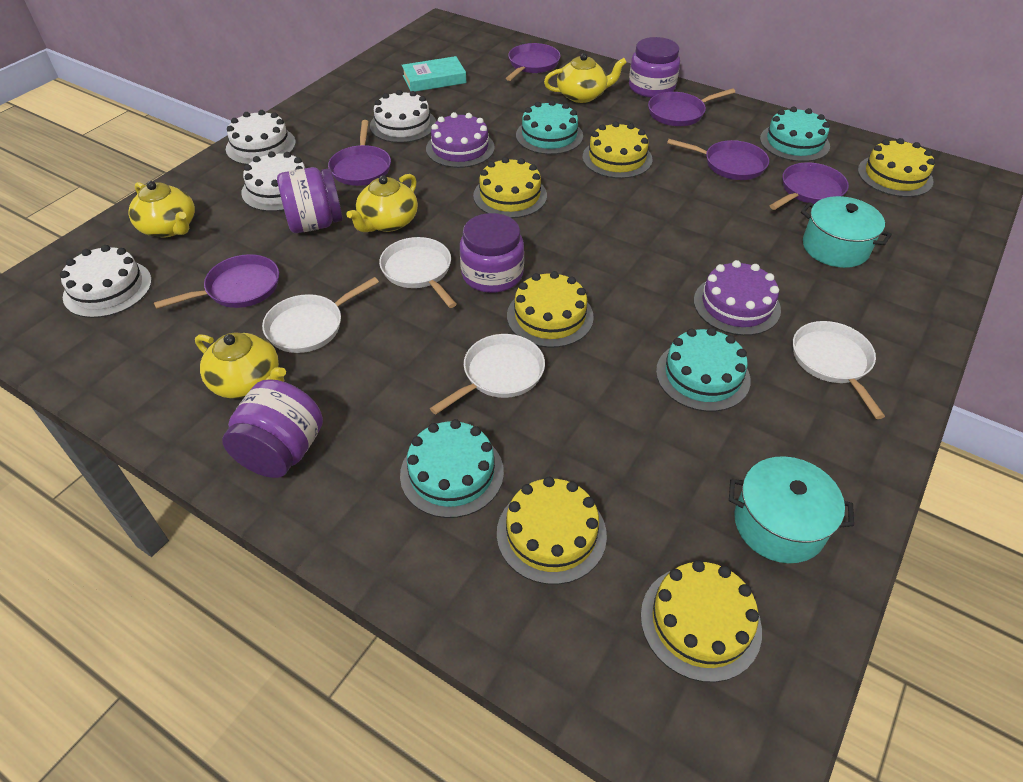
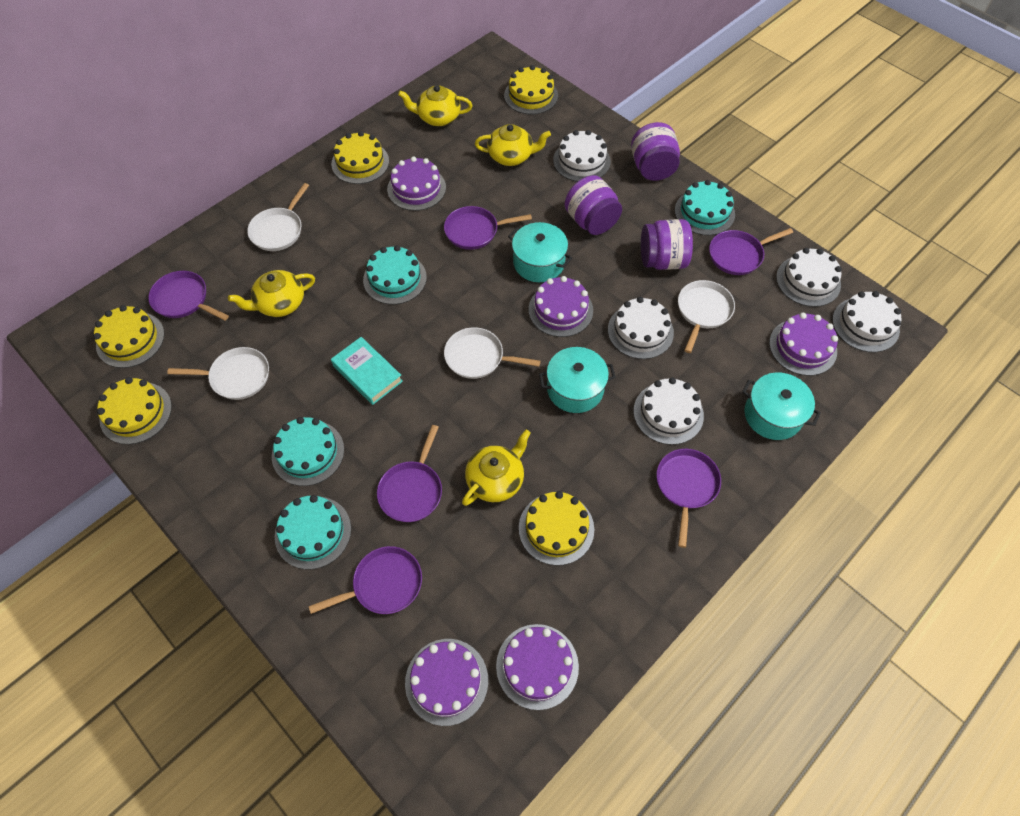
purple cake: 2 -> 5
purple jar: 4 -> 3
turquoise pot: 2 -> 3
white cake: 4 -> 5
yellow cake: 6 -> 5

